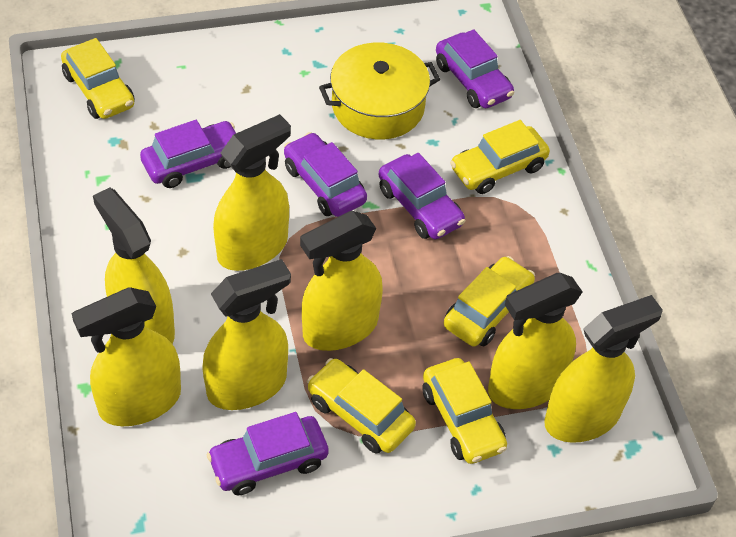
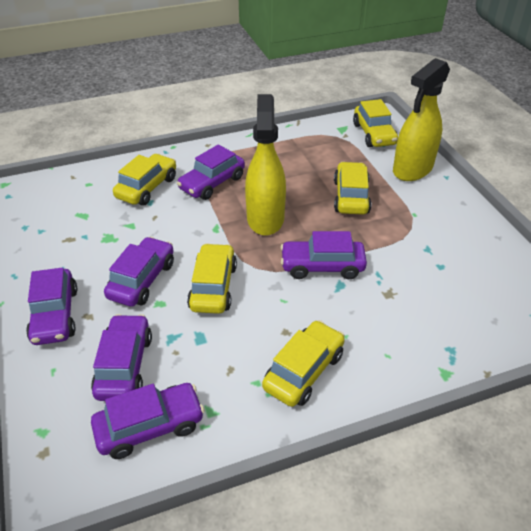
purple car: 5 -> 6
yellow pot: 1 -> 0
yellow spray bottle: 7 -> 2

